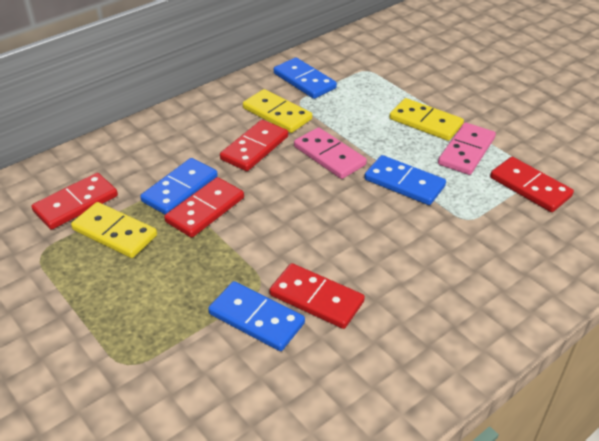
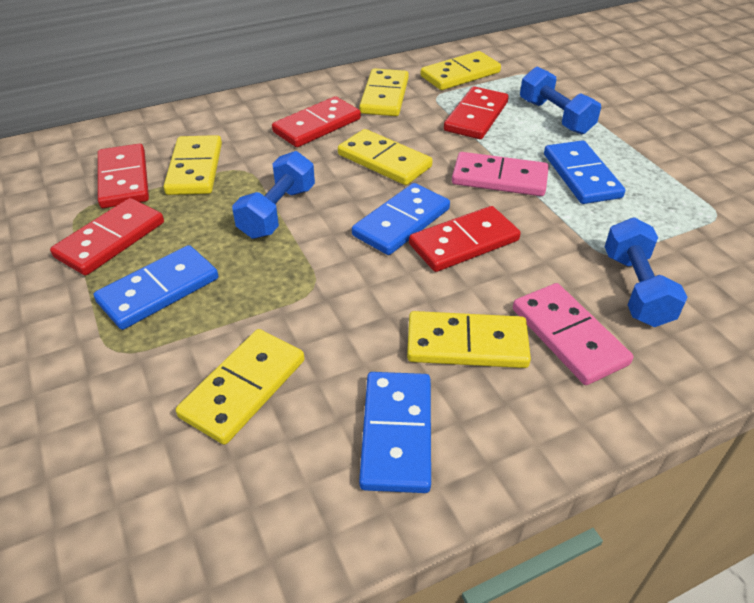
blue dumbbell: 0 -> 3
yellow domino: 3 -> 6

